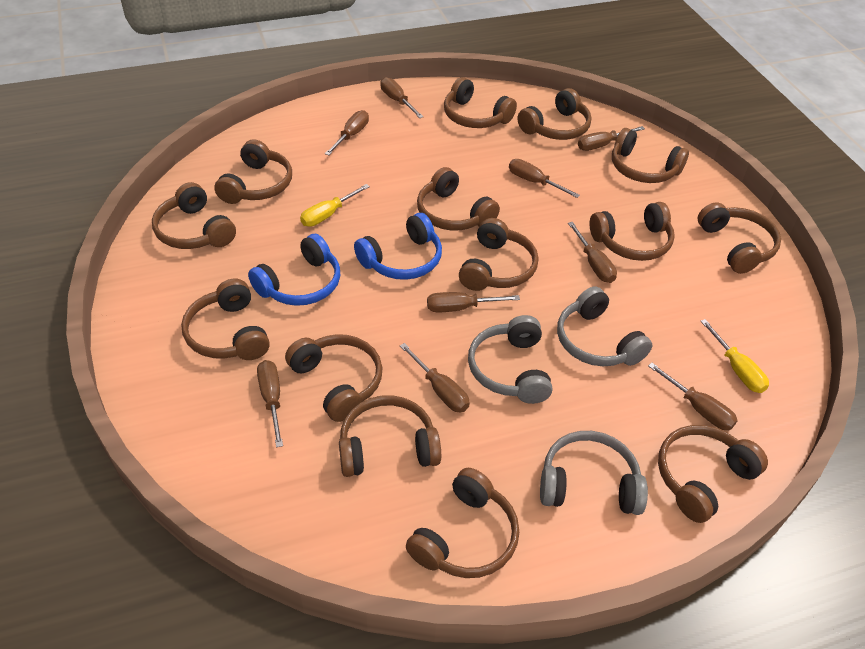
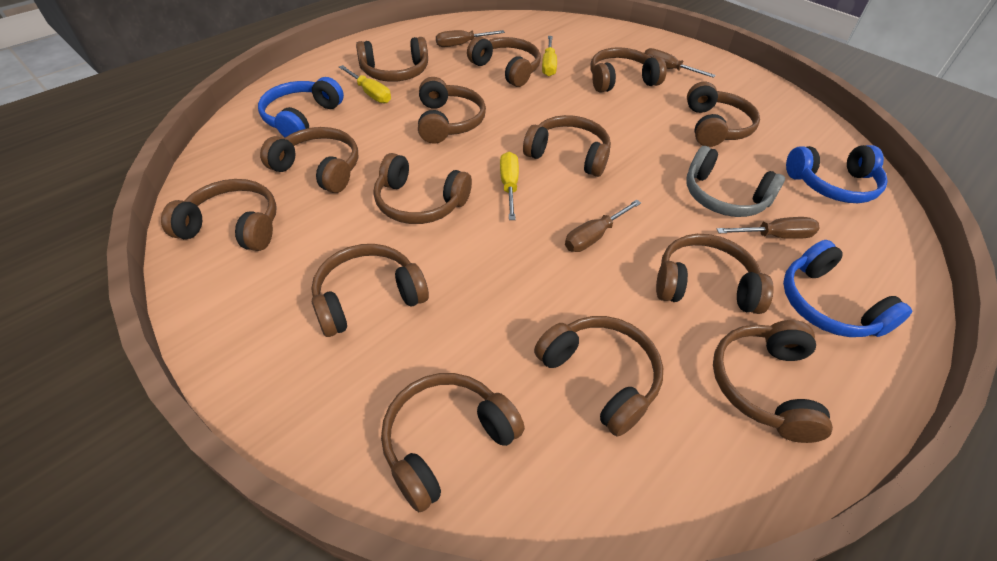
blue headphones: 2 -> 3
brown screwdriver: 9 -> 4
grey headphones: 3 -> 1
yellow screwdriver: 2 -> 3

